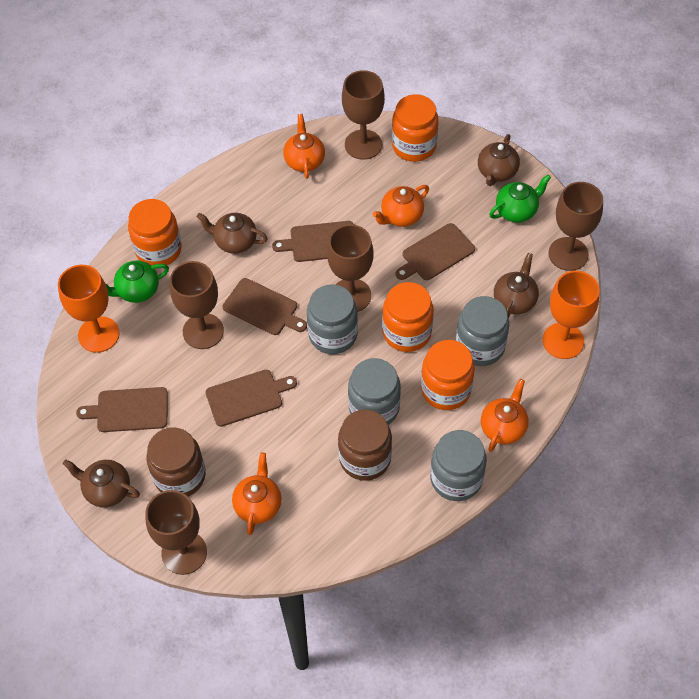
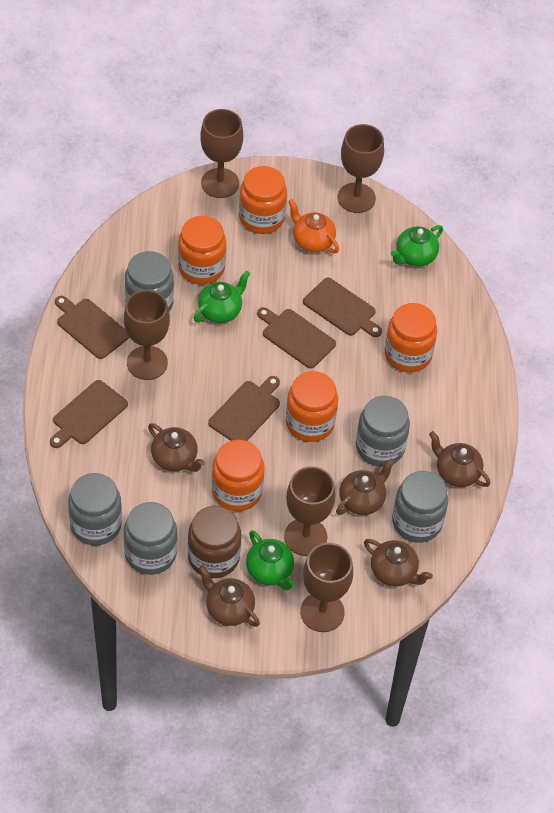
brown jar: 2 -> 1
brown teapot: 4 -> 5
green teapot: 2 -> 3
grey jar: 4 -> 5
orange goblet: 2 -> 0
orange jar: 4 -> 5
orange teapot: 4 -> 1

